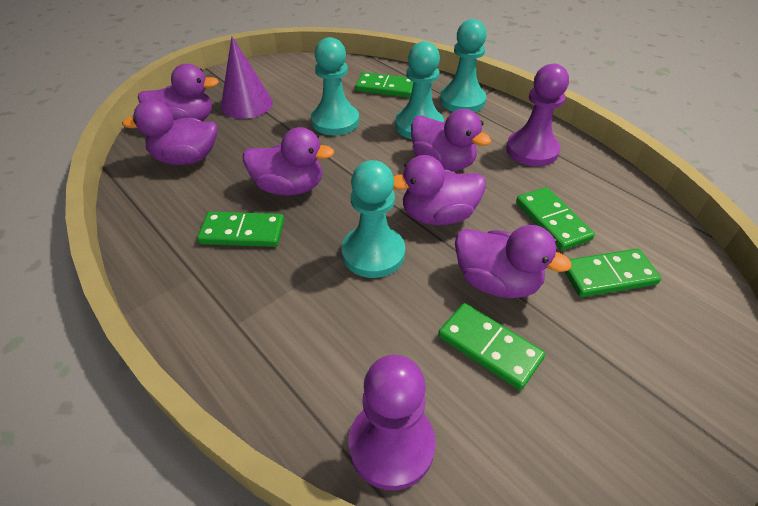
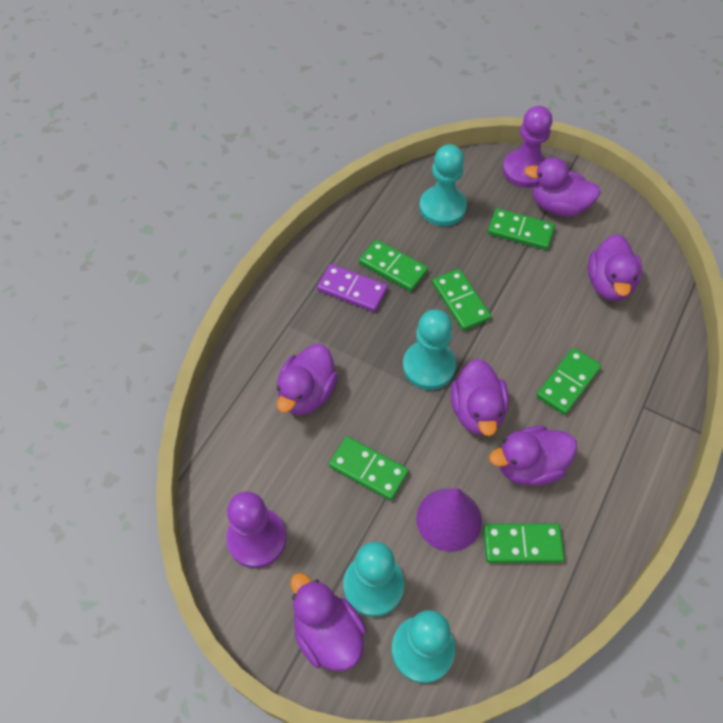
green domino: 5 -> 6
purple domino: 0 -> 1

